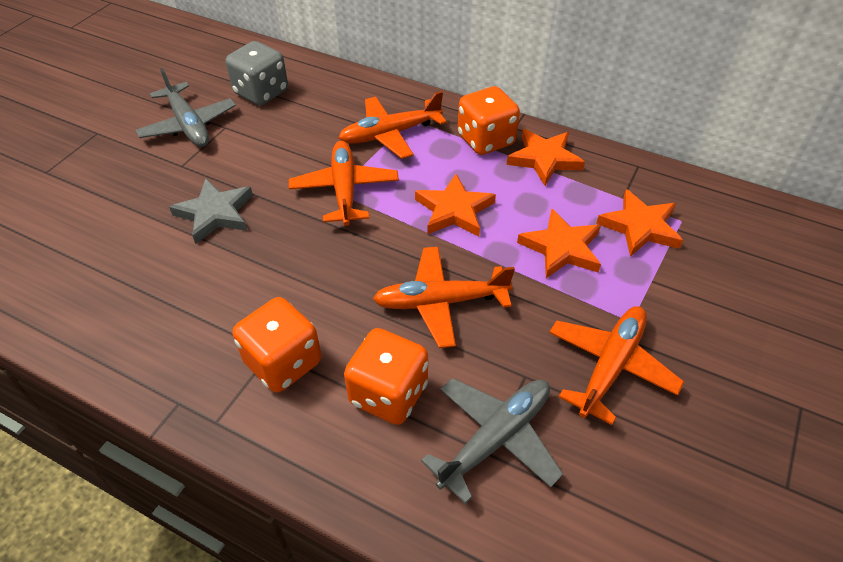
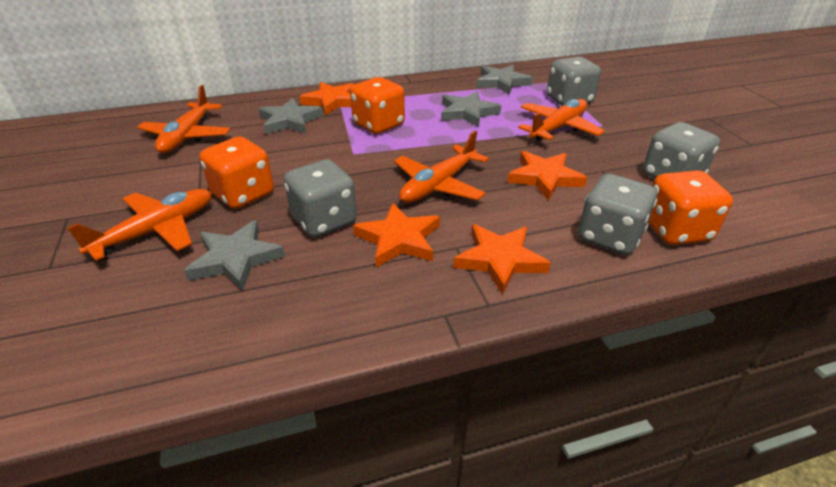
grey dice: 1 -> 4
grey plane: 2 -> 0
grey star: 1 -> 4

